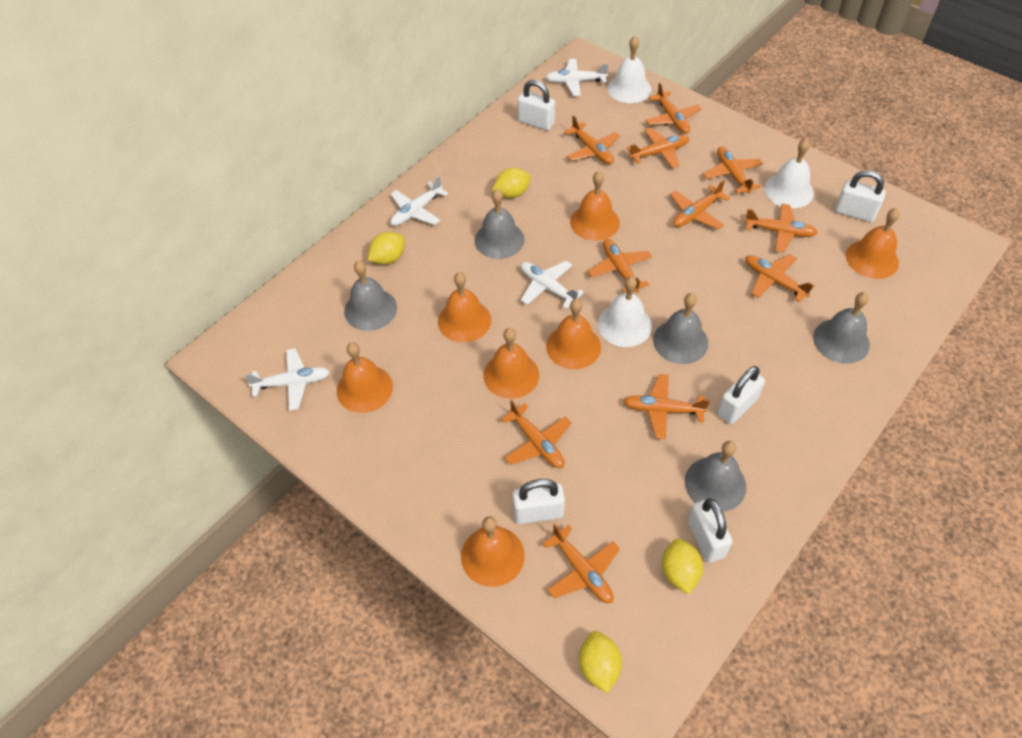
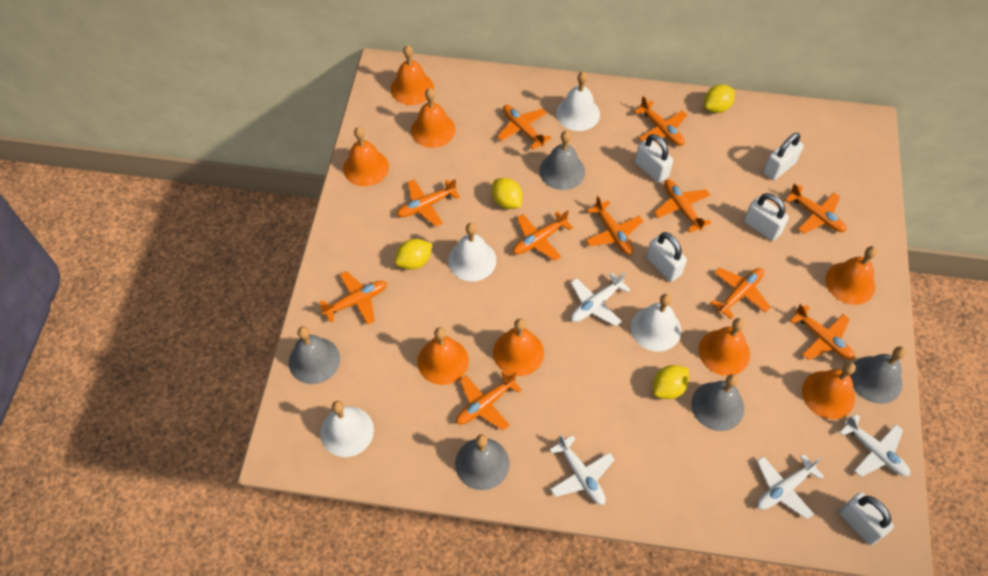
orange bell: 7 -> 8
white bell: 3 -> 4

